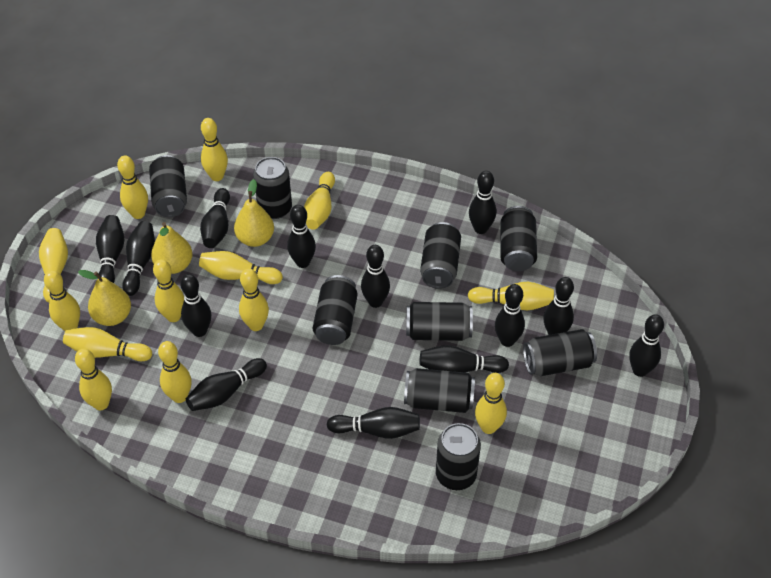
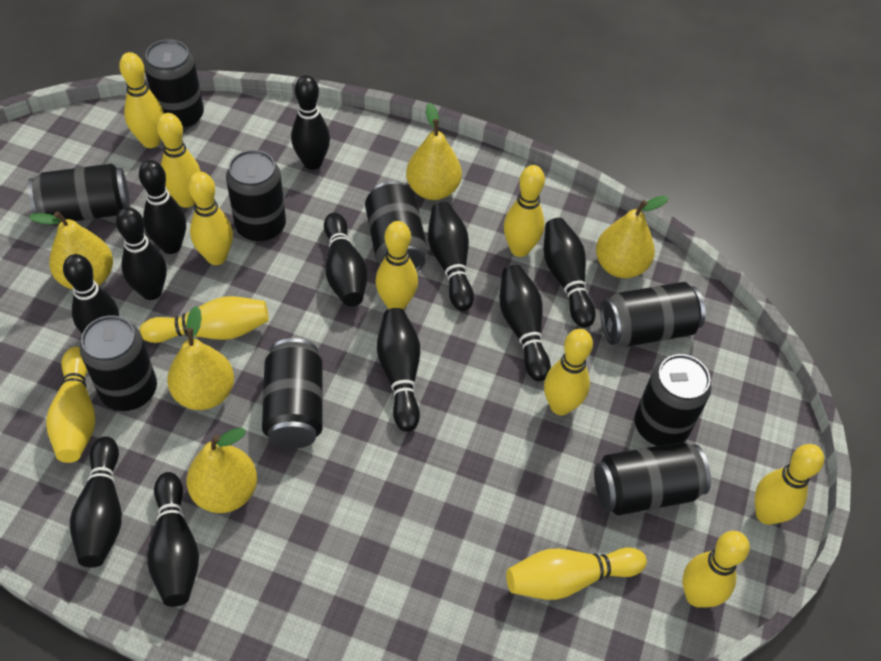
black bowling pin: 13 -> 11
yellow bowling pin: 13 -> 11
yellow pear: 3 -> 5

